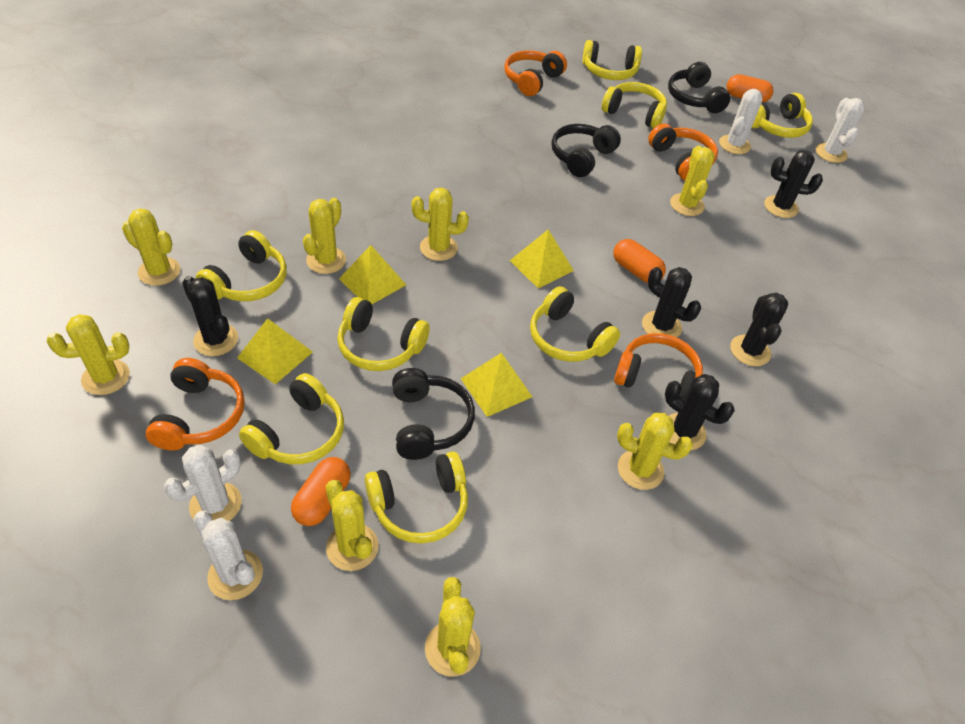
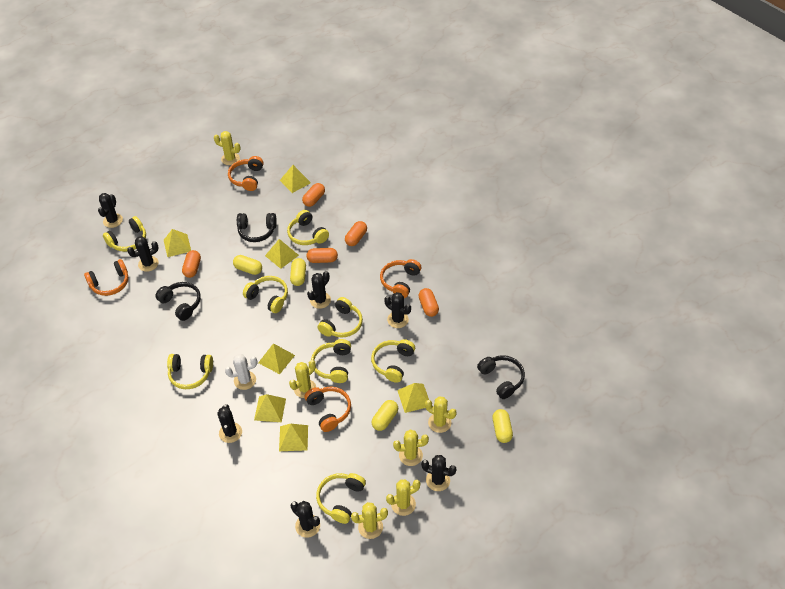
black cactus: 5 -> 7
orange capsule: 3 -> 5
white cactus: 4 -> 1
yellow cactus: 8 -> 6
yellow capsule: 0 -> 4
yellow pyramid: 4 -> 7

